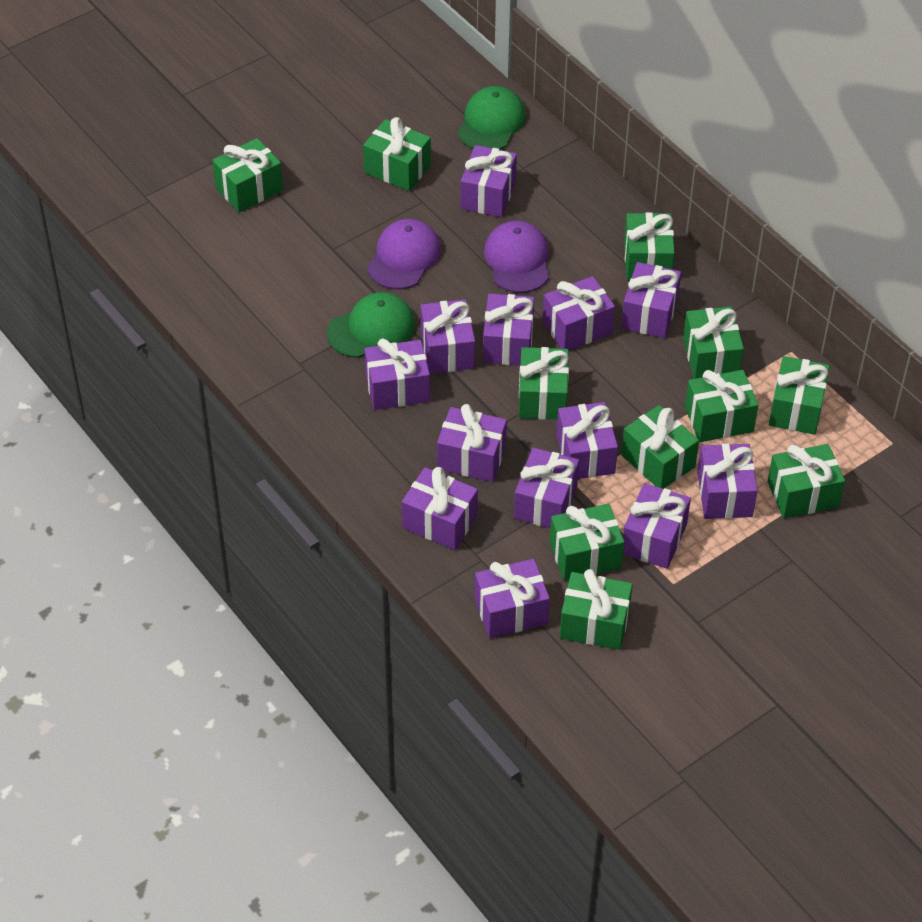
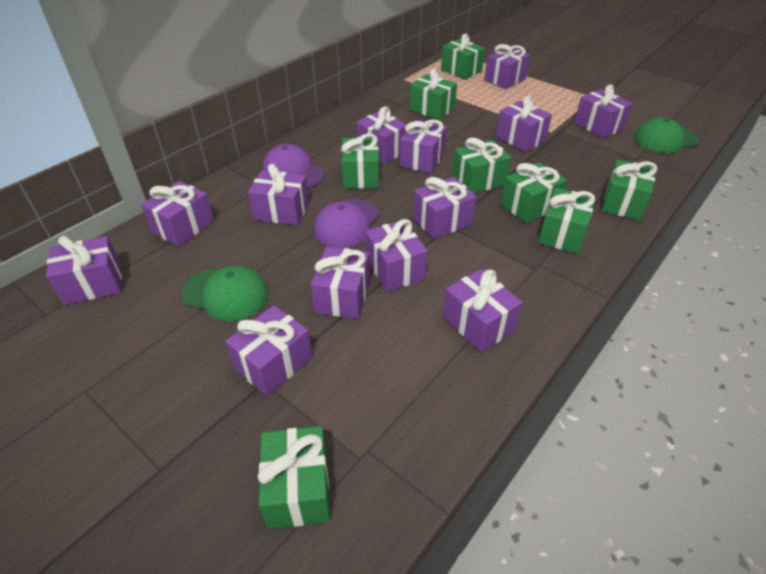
green gift: 11 -> 8

